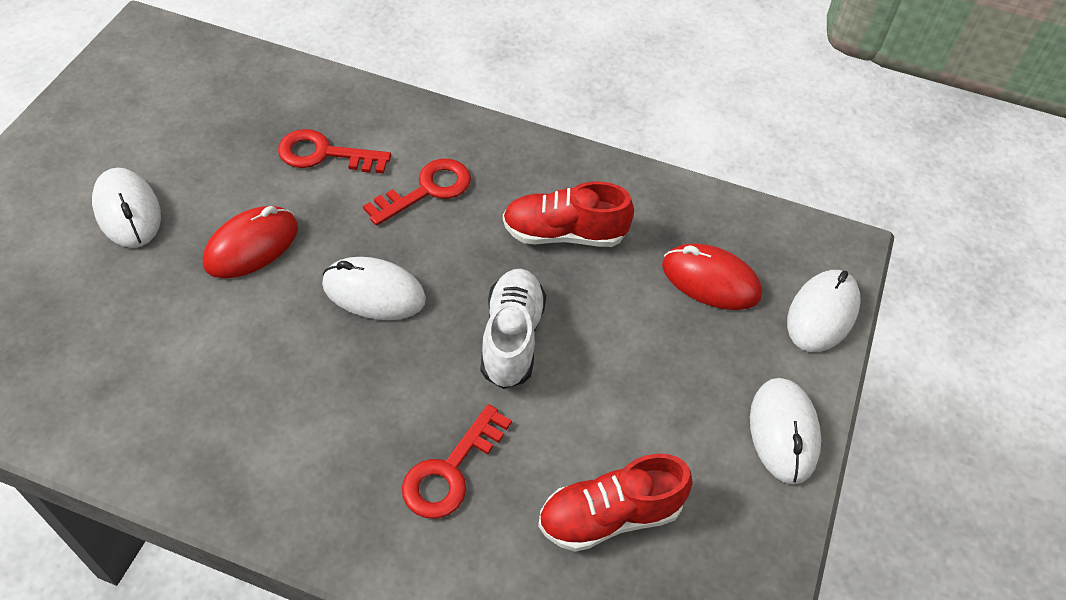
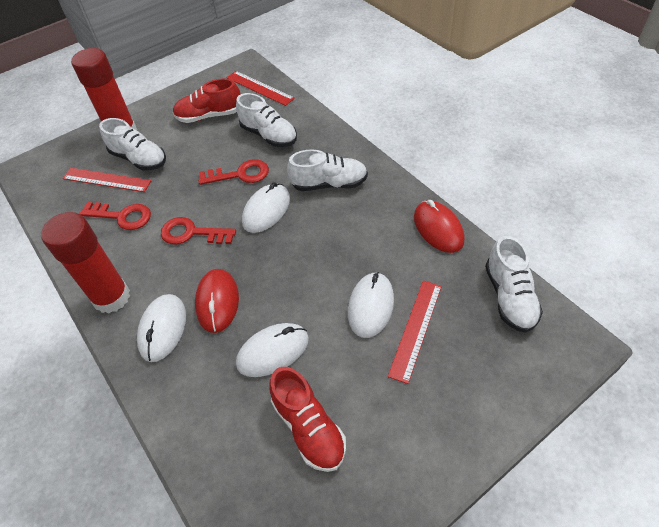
red glue stick: 0 -> 2
red ruler: 0 -> 3
white shoe: 1 -> 4

